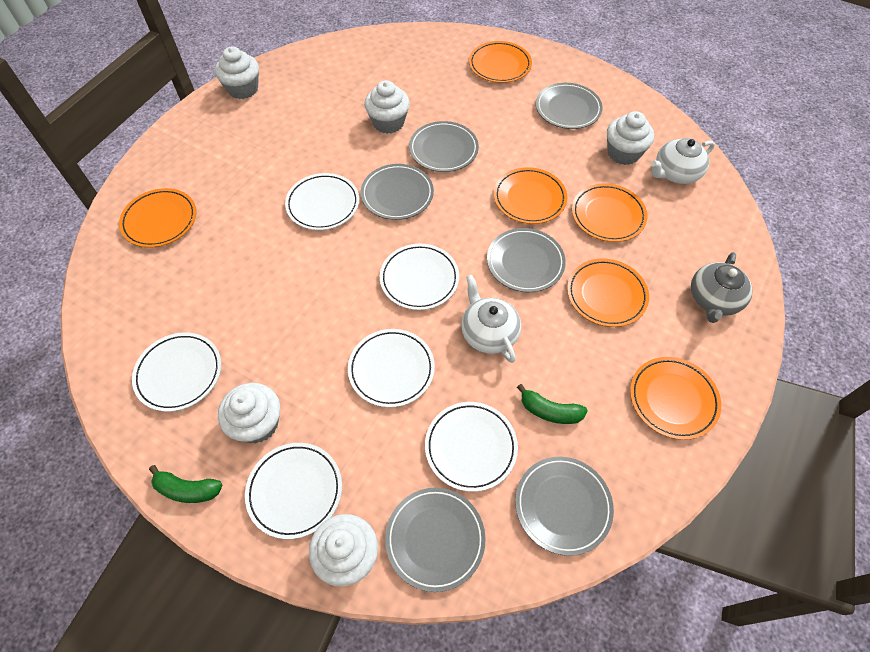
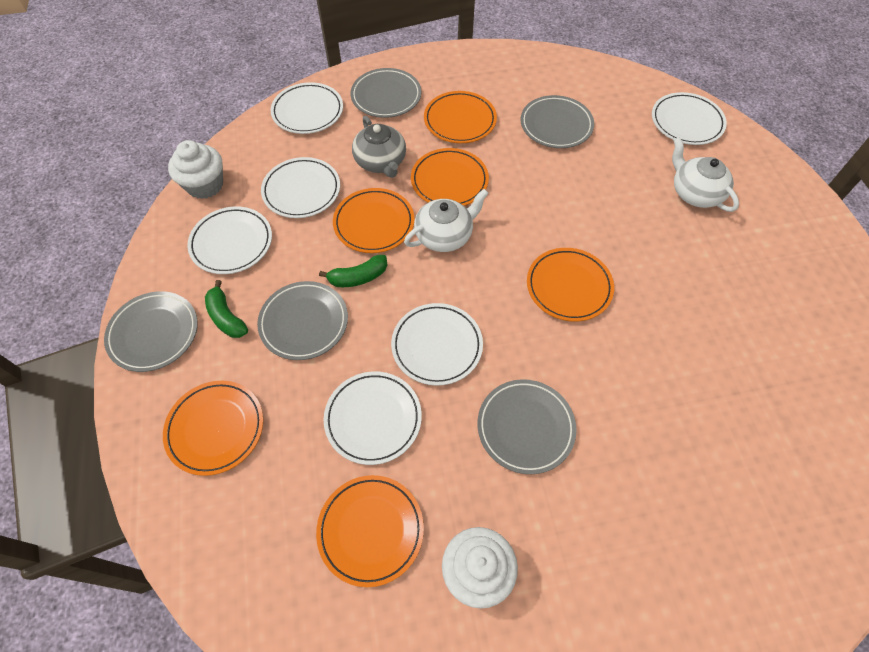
grey plate: 6 -> 5
white cupcake: 5 -> 2

